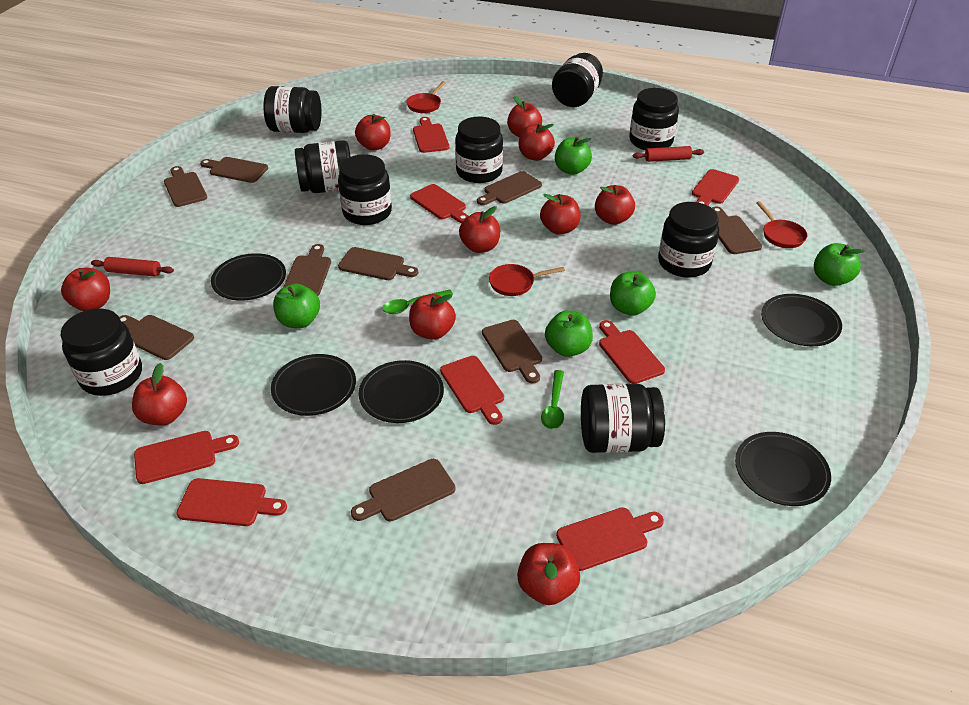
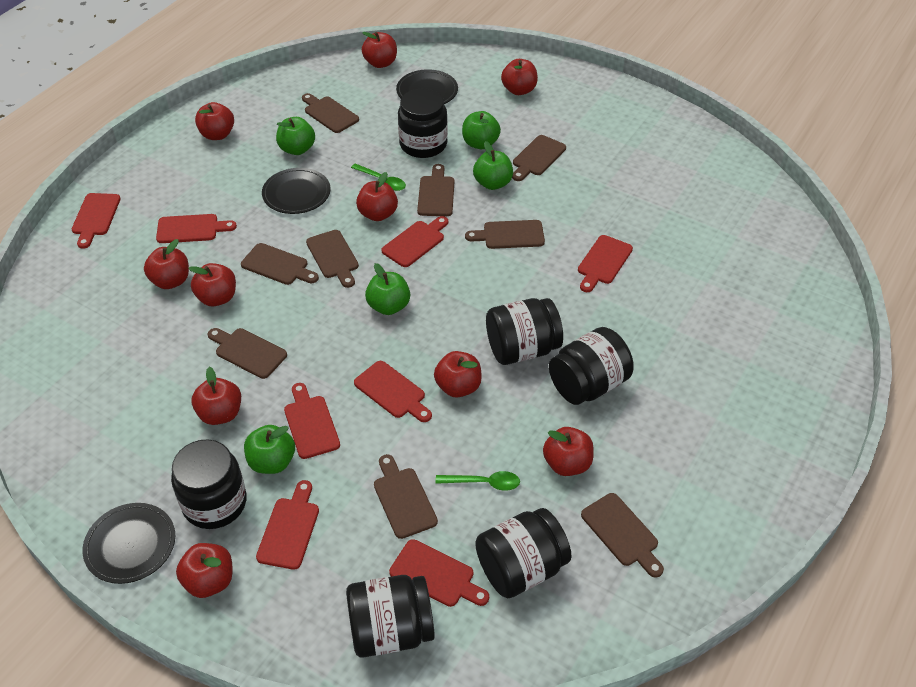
black jar: 9 -> 6
black plate: 5 -> 3
red pan: 3 -> 0
red rolling pin: 2 -> 0

